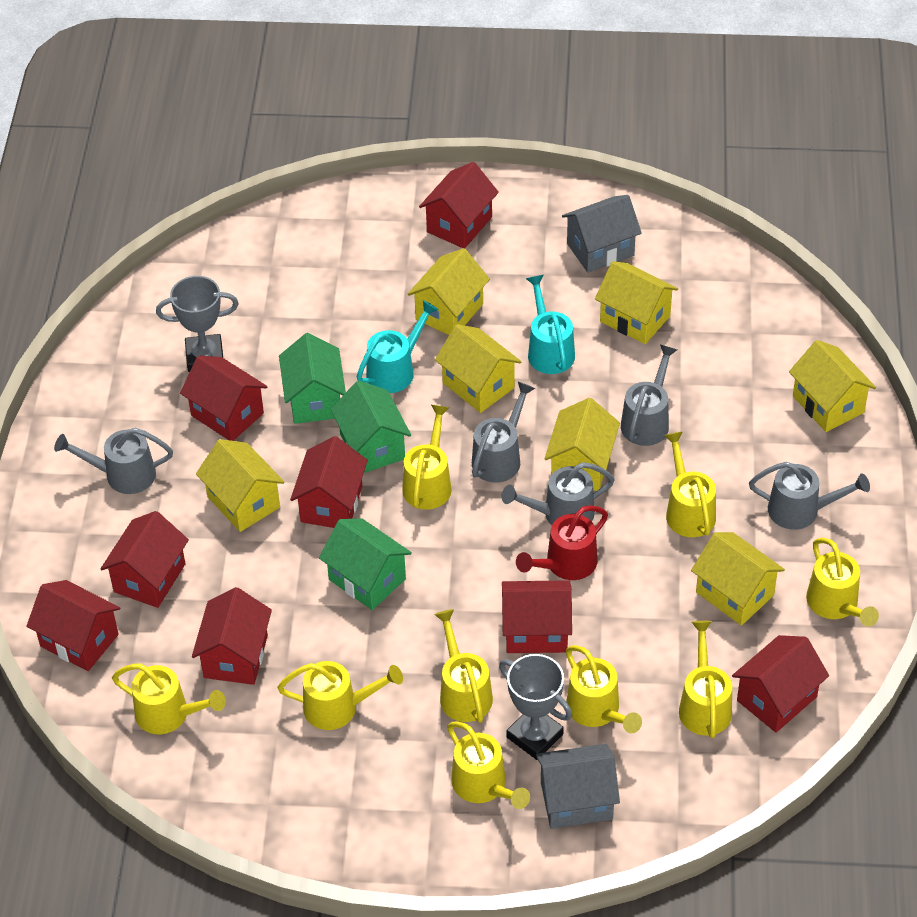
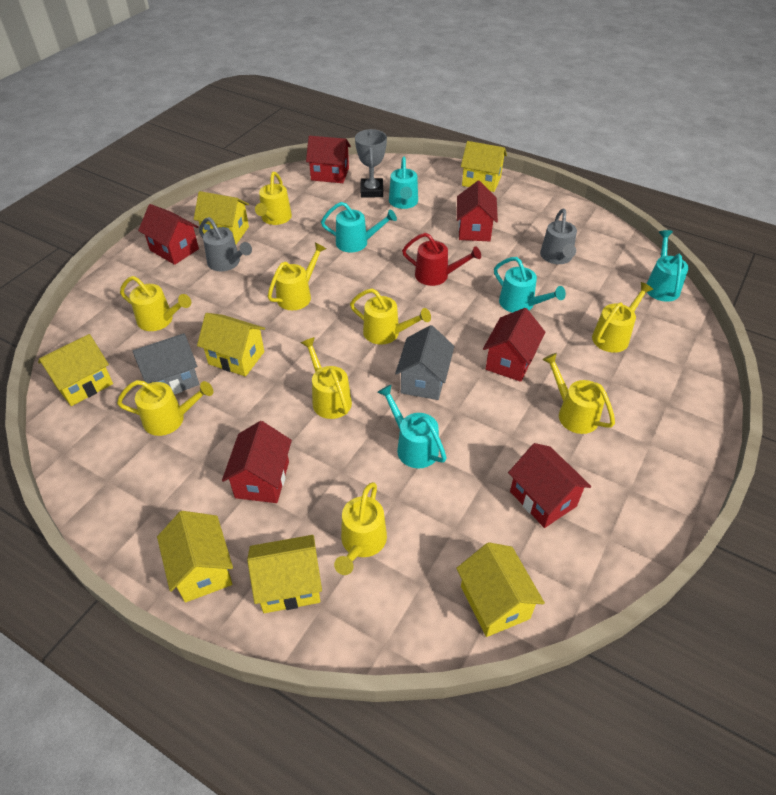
green house: 3 -> 0
grey trophy: 2 -> 1
grey watering can: 5 -> 2
red house: 8 -> 6
turquoise watering can: 2 -> 5

